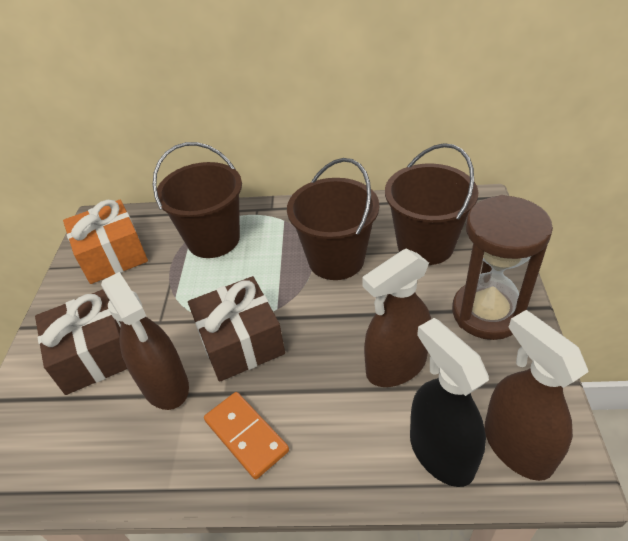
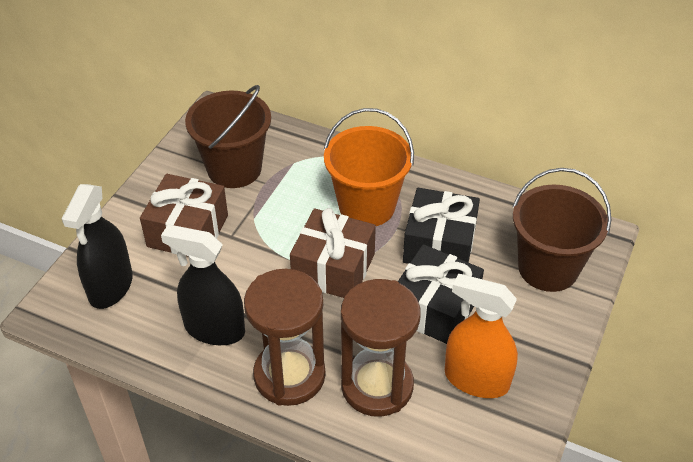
black gift: 0 -> 2
black spray bottle: 1 -> 2
brown bucket: 3 -> 2
brown hourglass: 1 -> 2
brown spray bottle: 3 -> 0
orange bucket: 0 -> 1
orange domino: 1 -> 0
orange gift: 1 -> 0
orange spray bottle: 0 -> 1

